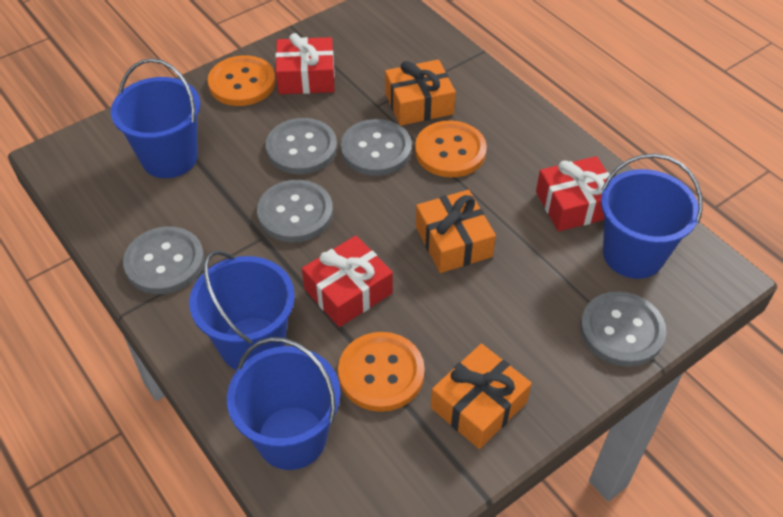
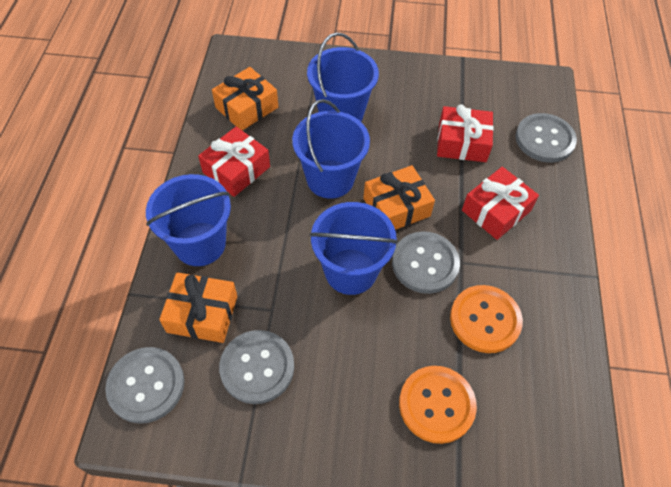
grey button: 5 -> 4
orange button: 3 -> 2

